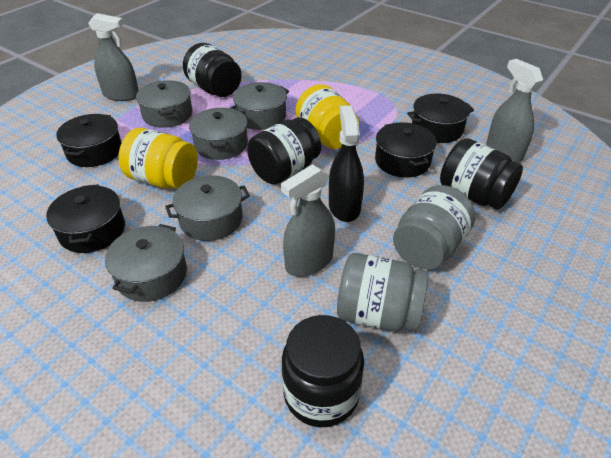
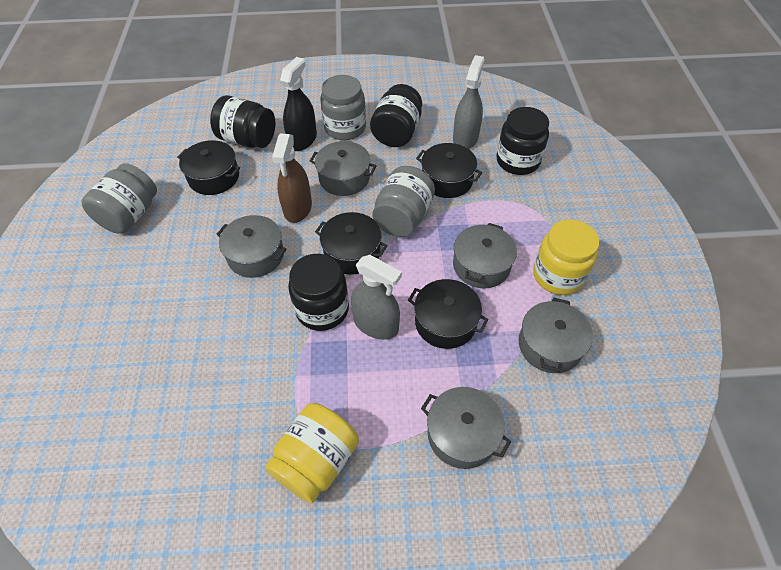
brown spray bottle: 0 -> 1
grey jar: 2 -> 3
grey spray bottle: 3 -> 2

